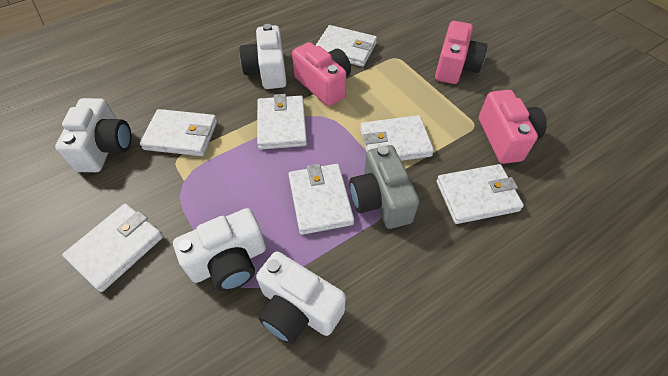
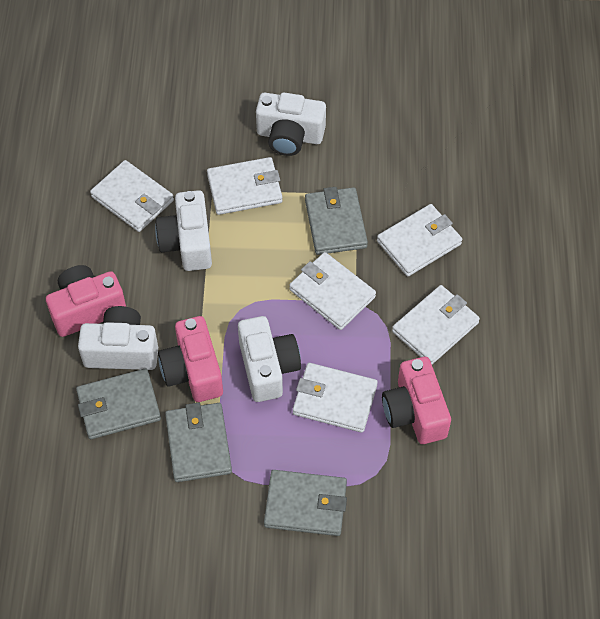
grey camera: 1 -> 0
grey wallet: 0 -> 4
white wallet: 7 -> 6

